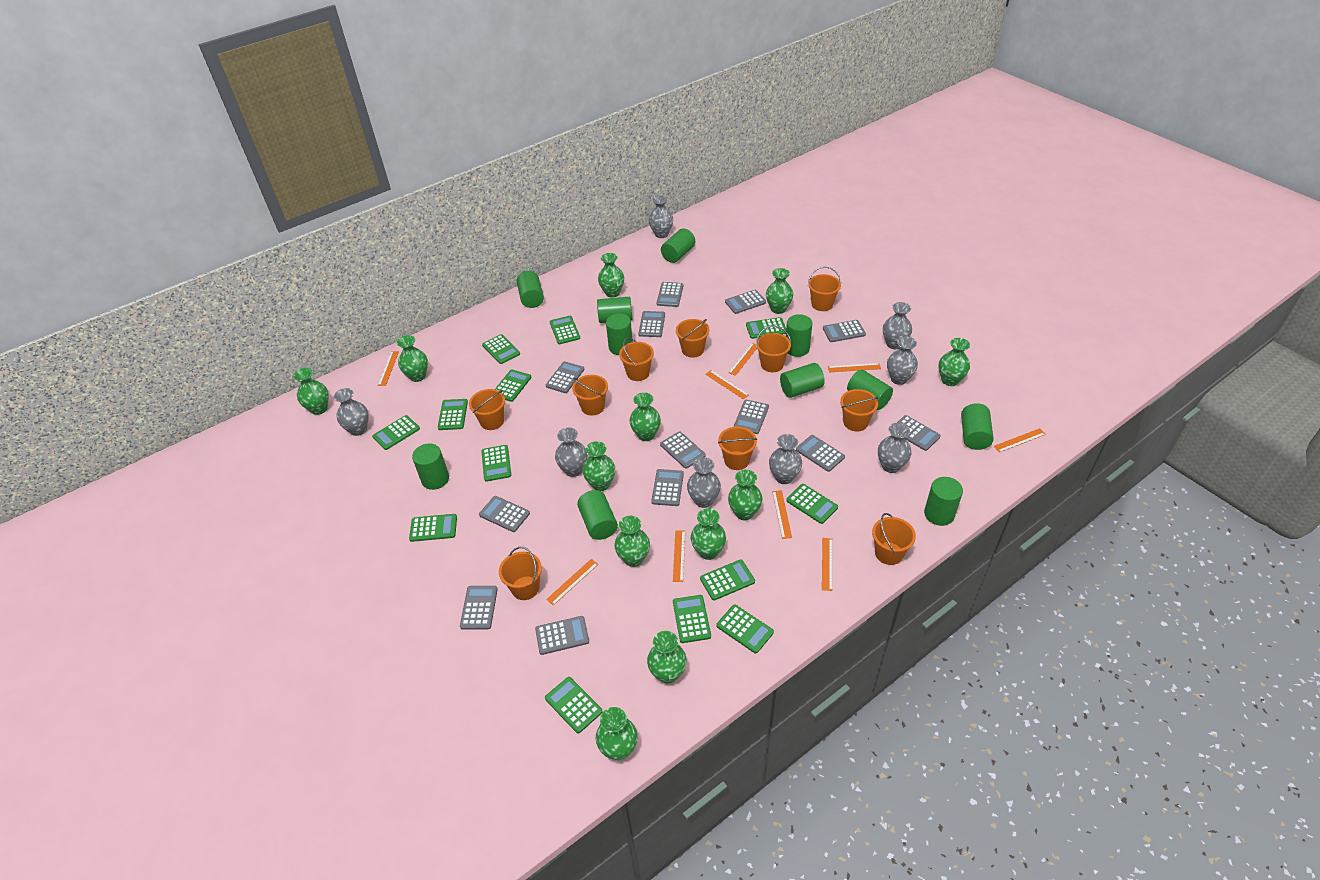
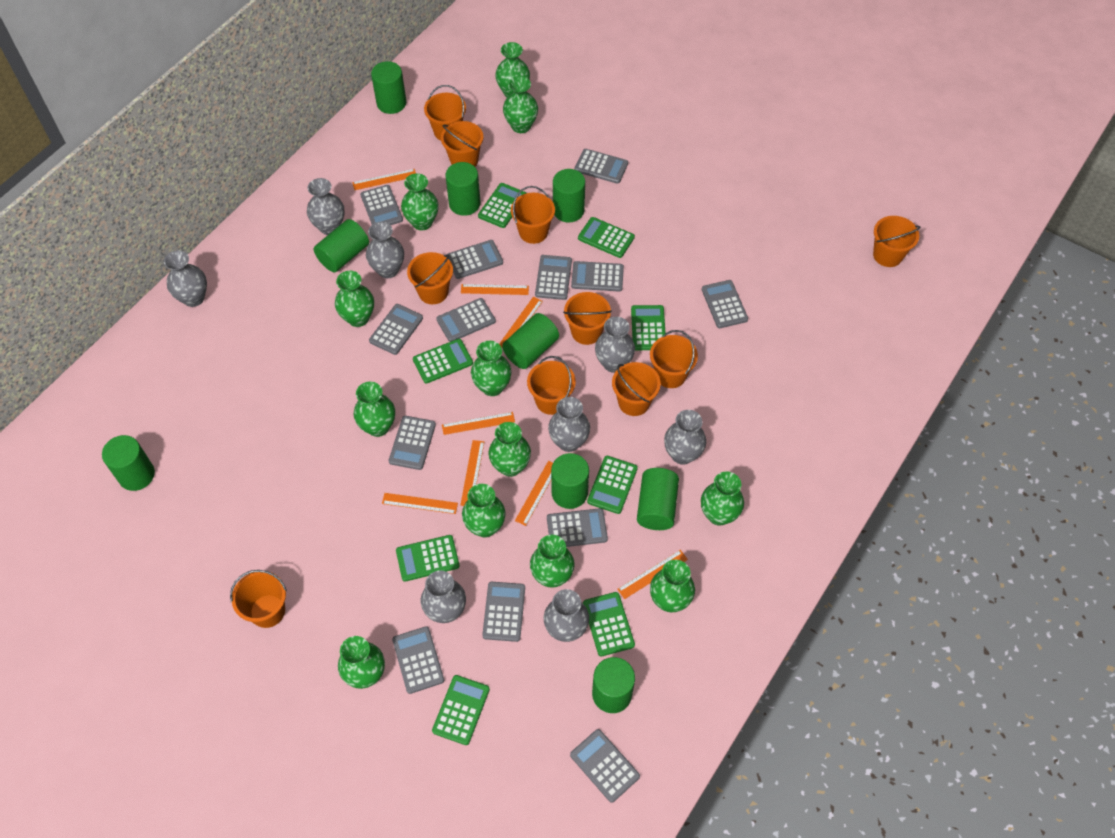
green calculator: 13 -> 8
green cylinder: 11 -> 9
orange ruler: 9 -> 8

